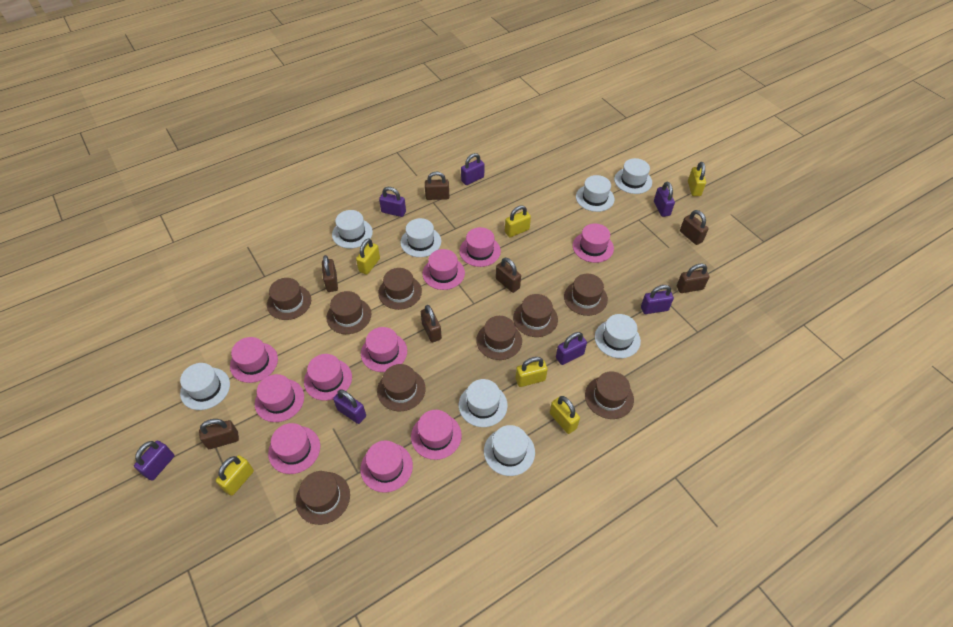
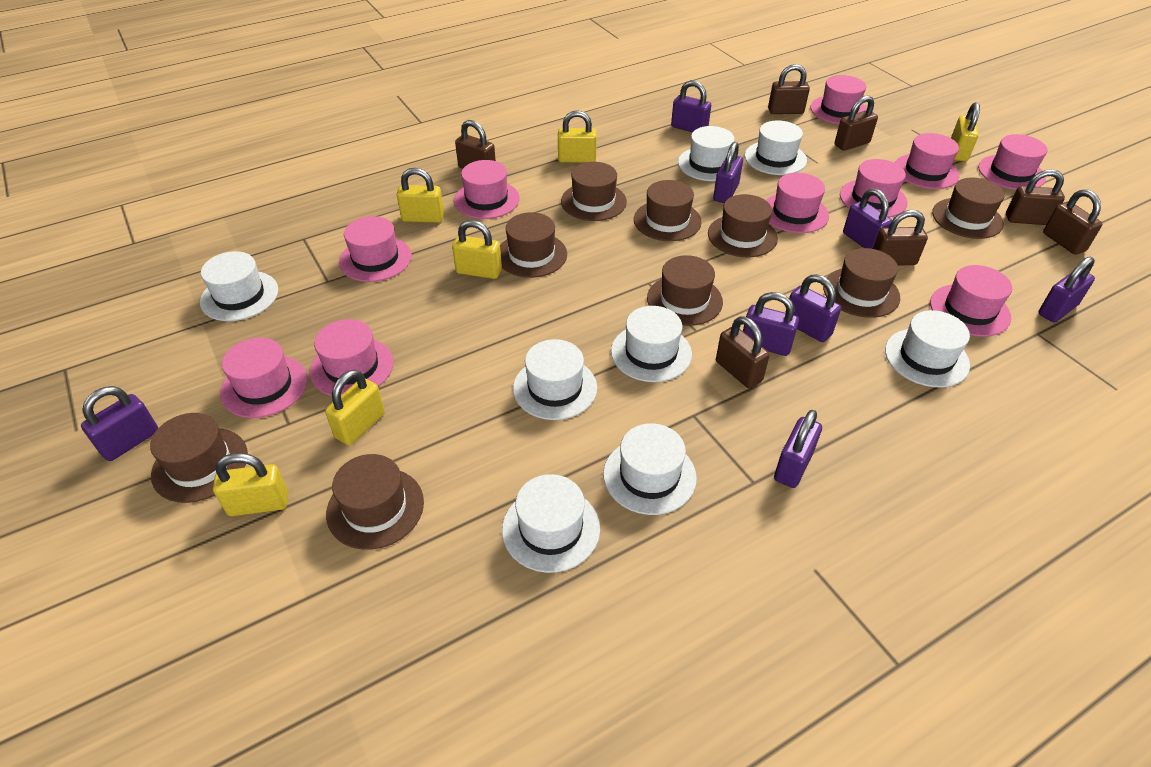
purple padlock: 7 -> 8

